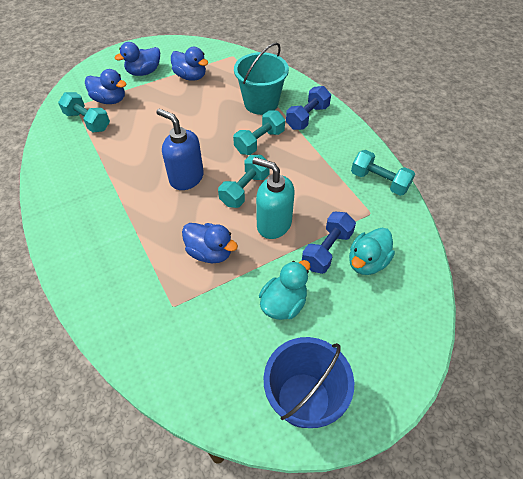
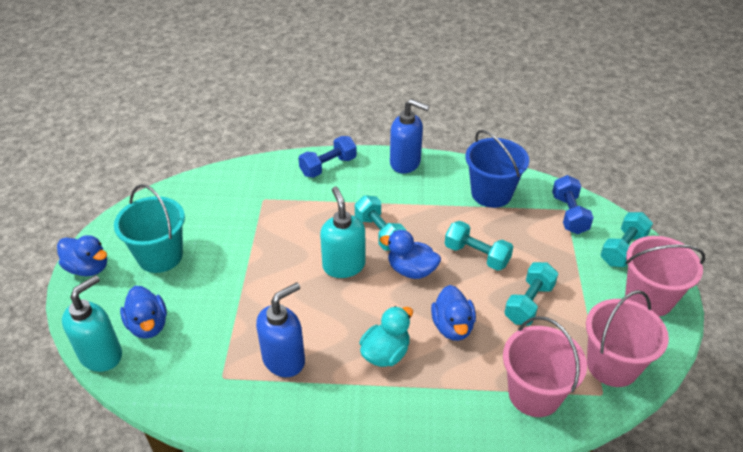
blue soap dispenser: 1 -> 2
pink bucket: 0 -> 3
turquoise duck: 2 -> 1
turquoise soap dispenser: 1 -> 2

